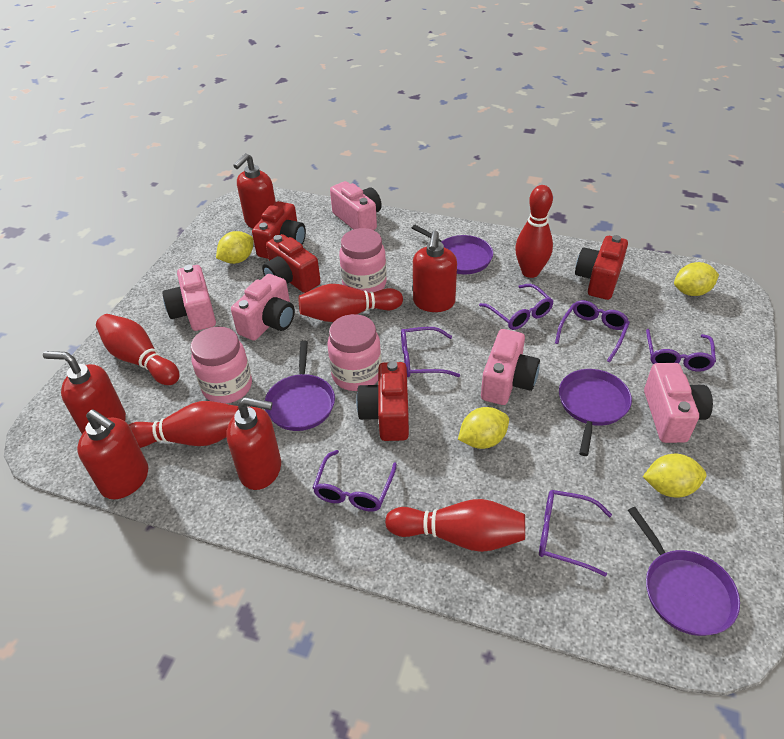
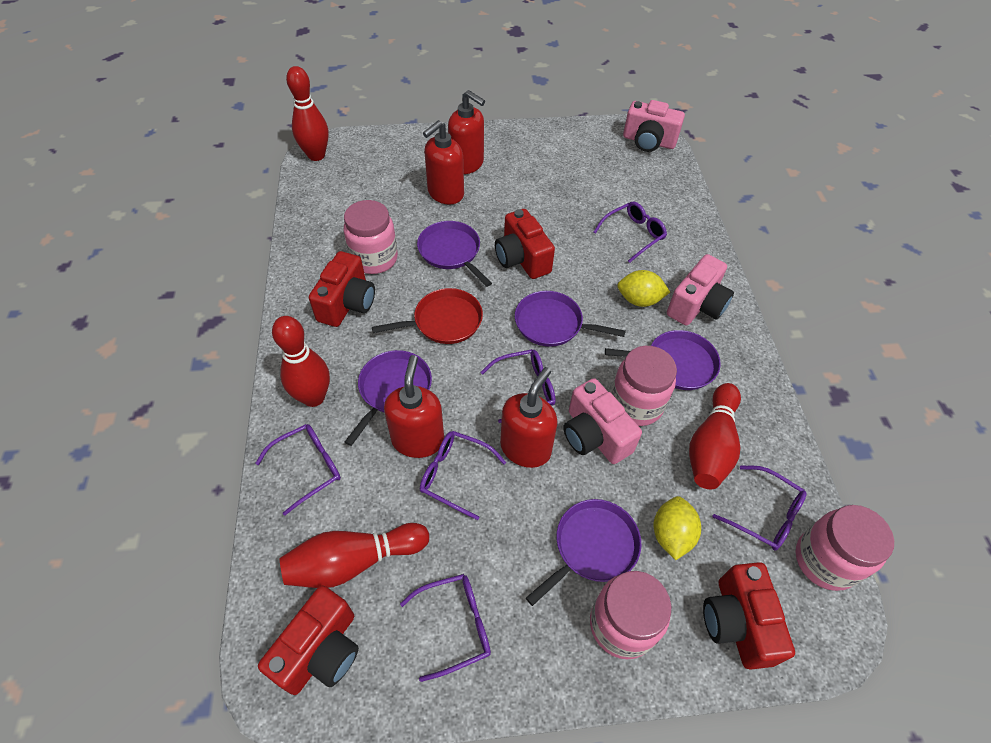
pink camera: 5 -> 3
pink jar: 3 -> 4
purple pan: 4 -> 5
red bowling pin: 5 -> 4
red pan: 0 -> 1
red soap dispenser: 5 -> 4
yellow lemon: 4 -> 2

